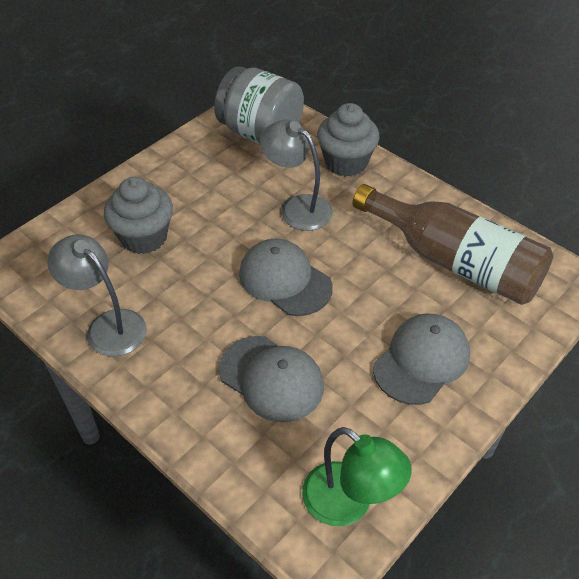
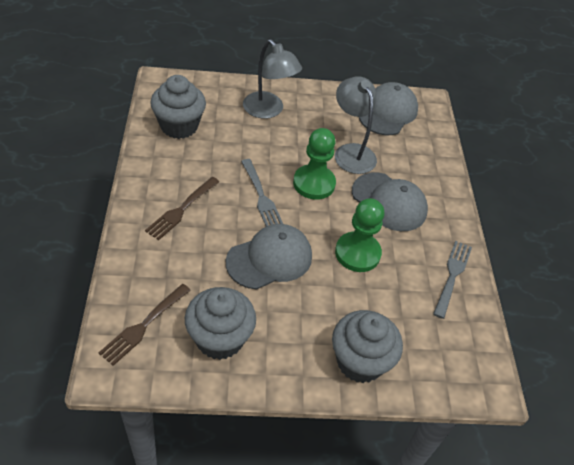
brown bottle: 1 -> 0
brown fork: 0 -> 2
green lamp: 1 -> 0
green pawn: 0 -> 2
grey cupcake: 2 -> 3
grey fork: 0 -> 2
grey jar: 1 -> 0

